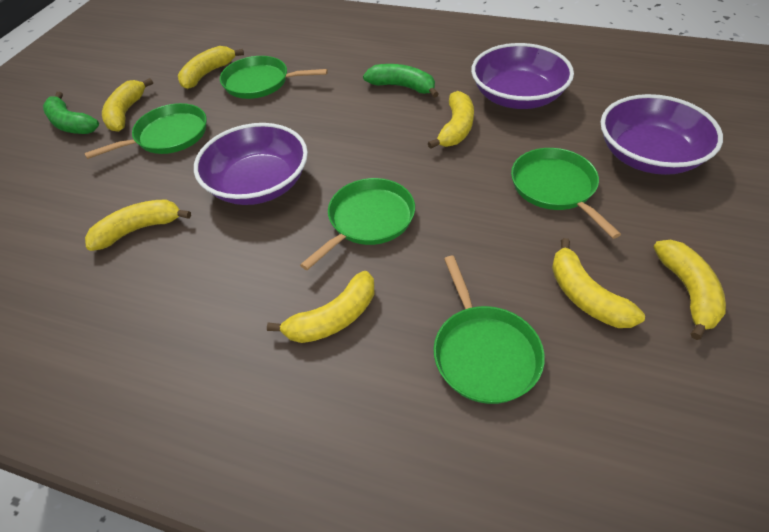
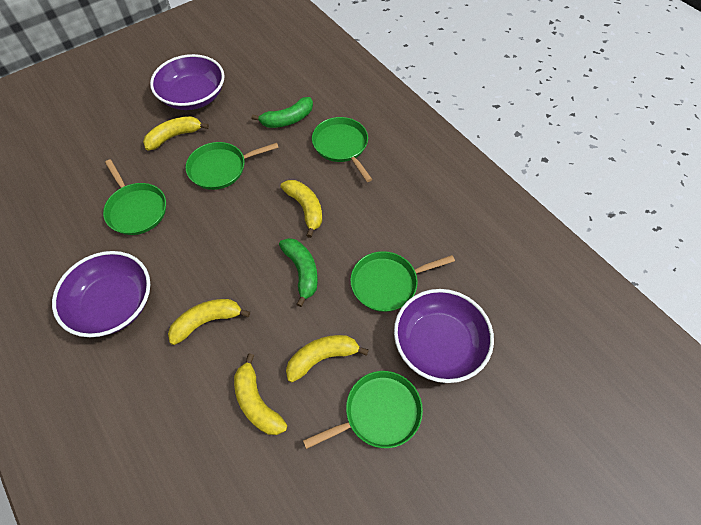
yellow banana: 7 -> 5

